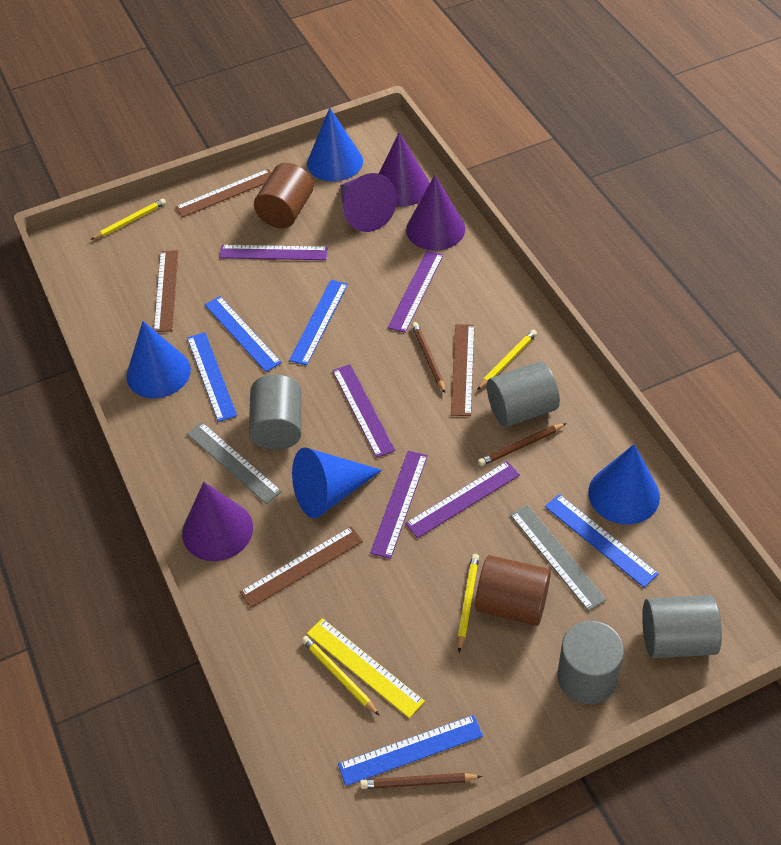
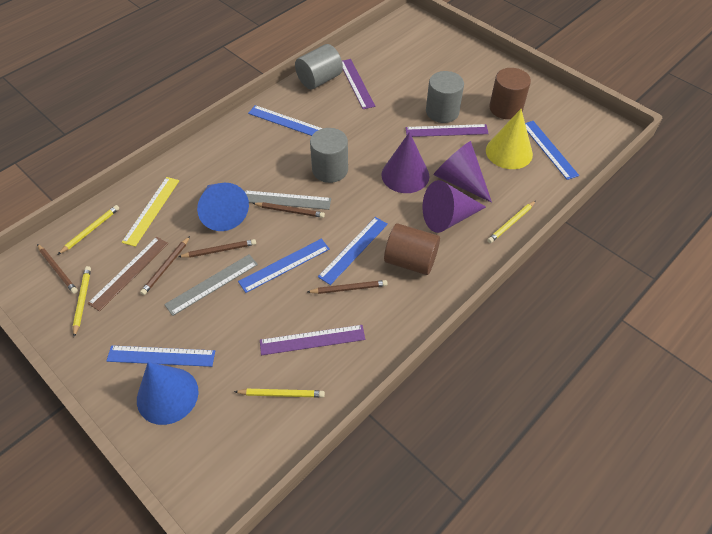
blue cone: 4 -> 2
brown pencil: 3 -> 5
brown ruler: 4 -> 1
grey cylinder: 4 -> 3
purple cone: 4 -> 3
purple ruler: 5 -> 3
yellow cone: 0 -> 1

